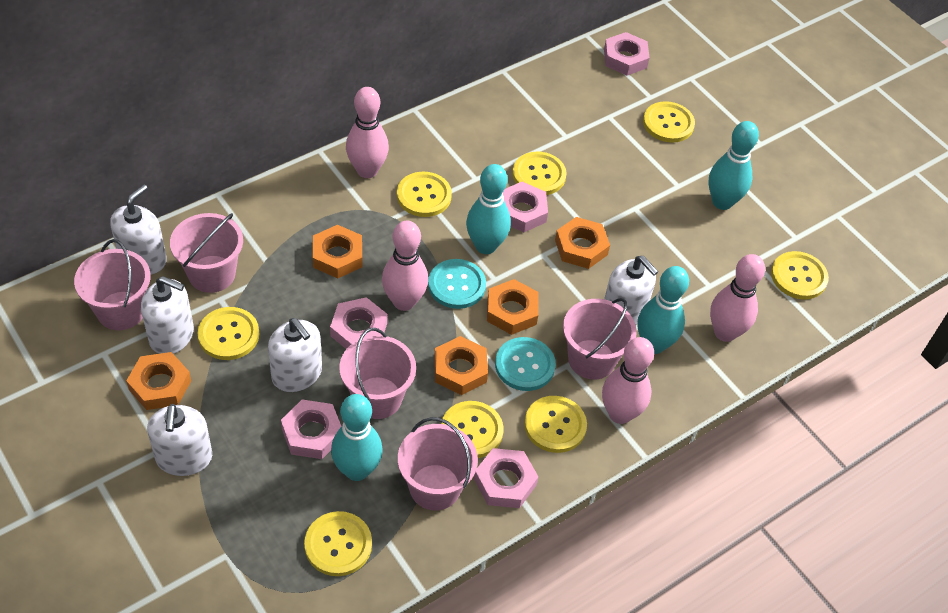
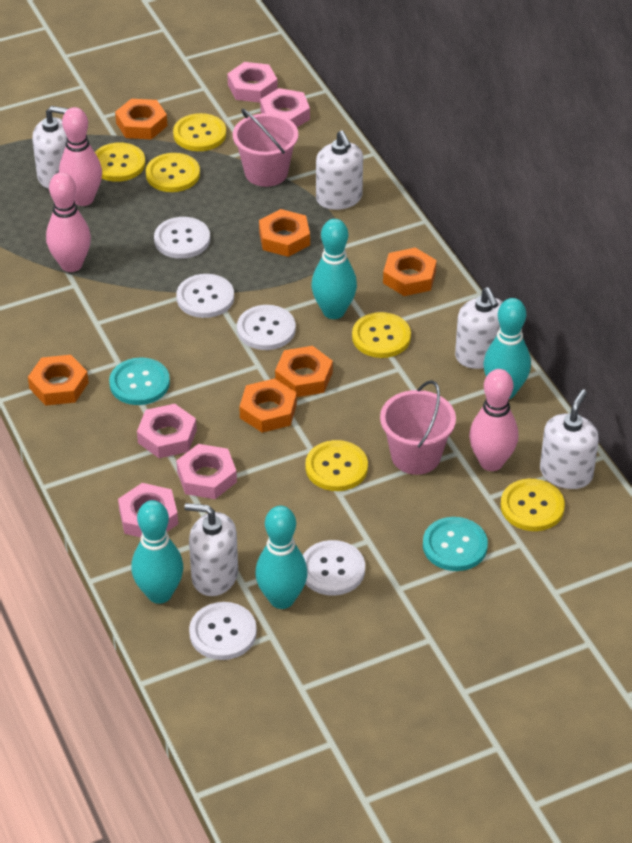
orange nut: 5 -> 6
pink bowling pin: 4 -> 3
pink bucket: 5 -> 2
white button: 0 -> 5
yellow button: 8 -> 6

